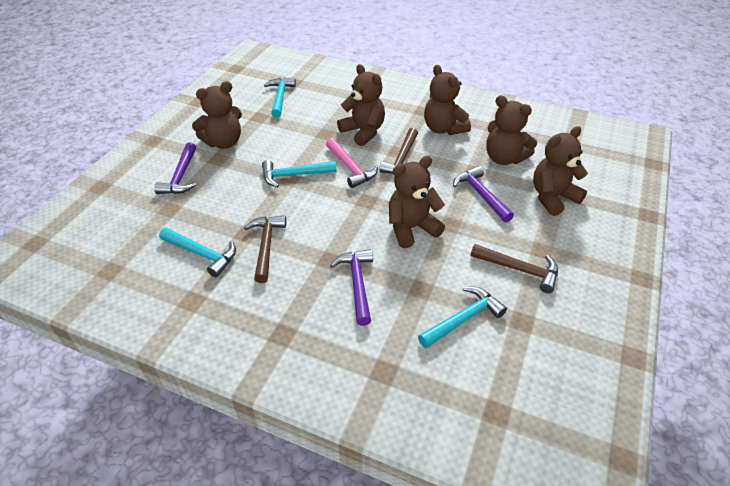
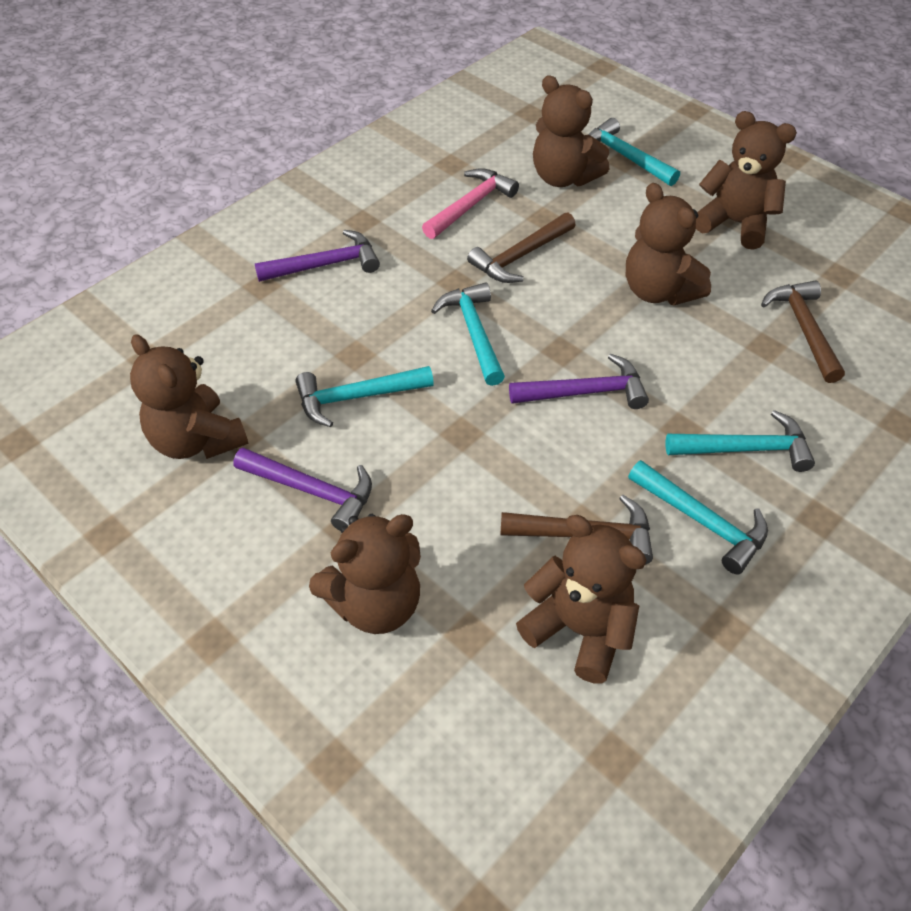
turquoise hammer: 4 -> 5

